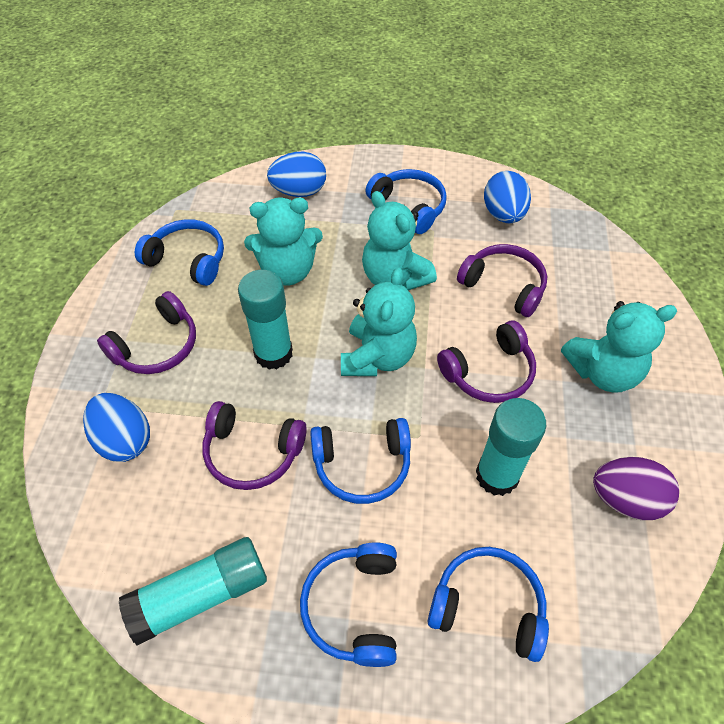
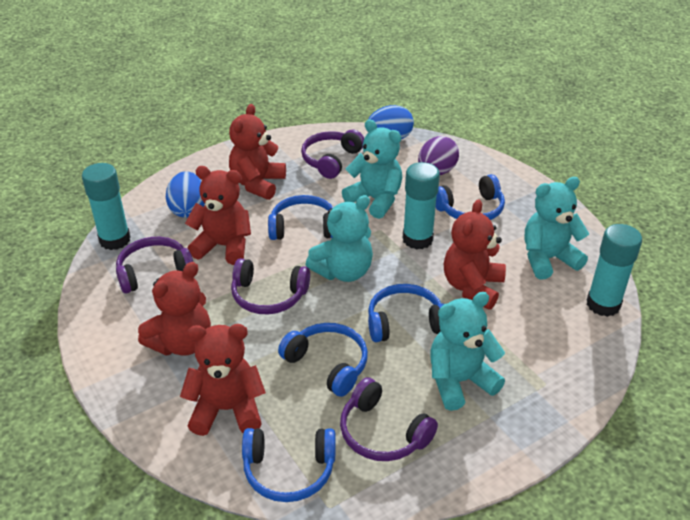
blue egg: 3 -> 2
red teddy bear: 0 -> 5

